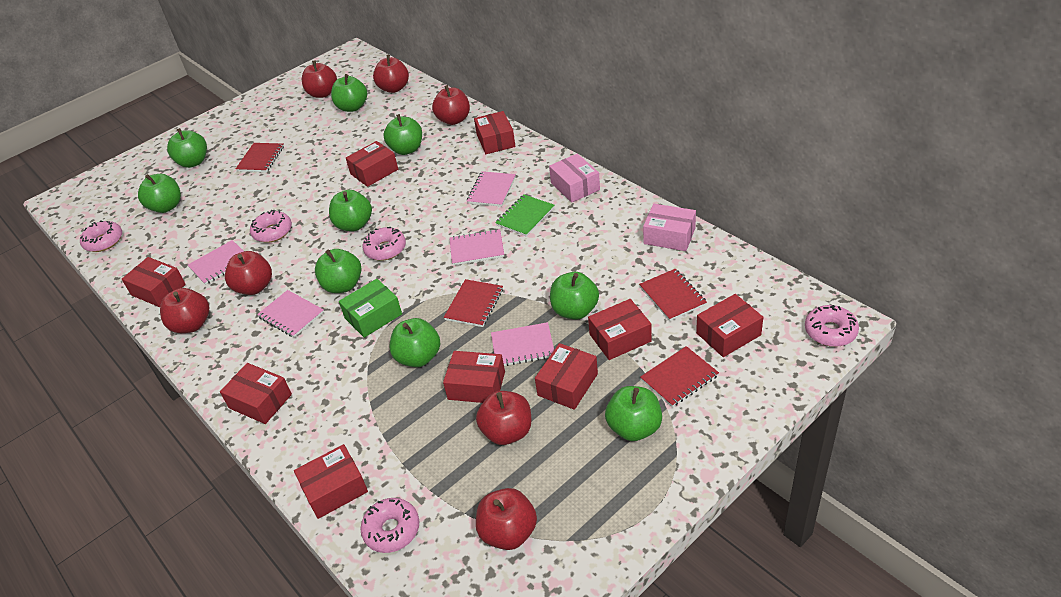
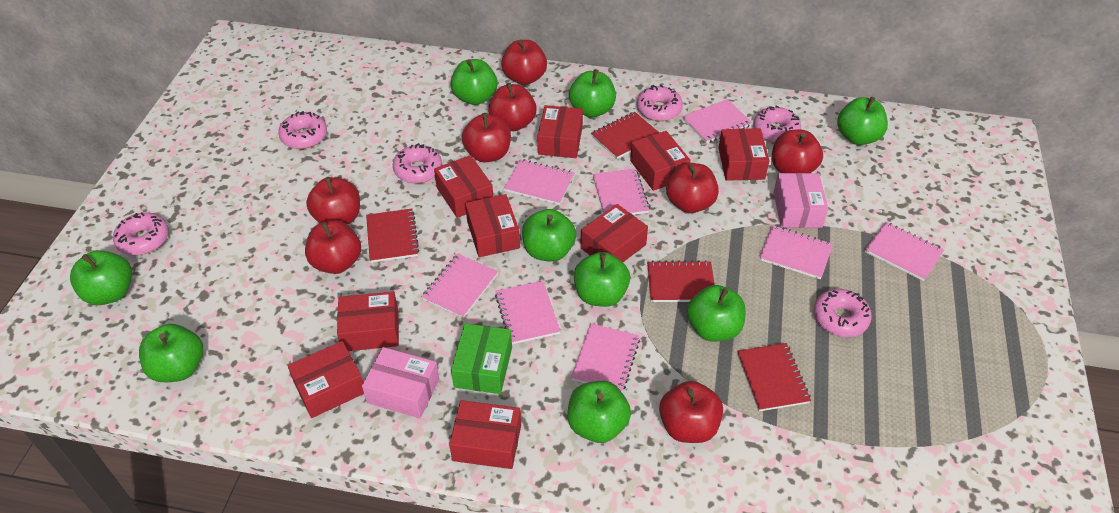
green notebook: 1 -> 0
pink donut: 5 -> 6
pink notebook: 5 -> 8
red apple: 7 -> 8

